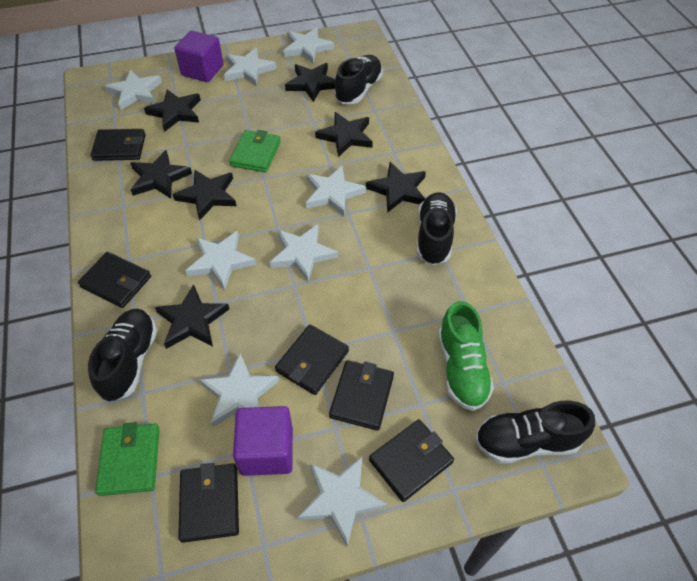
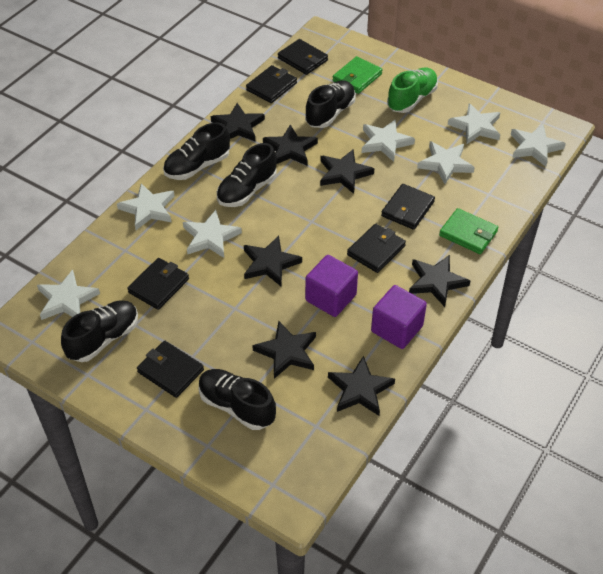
black shoe: 4 -> 5
white star: 8 -> 7

